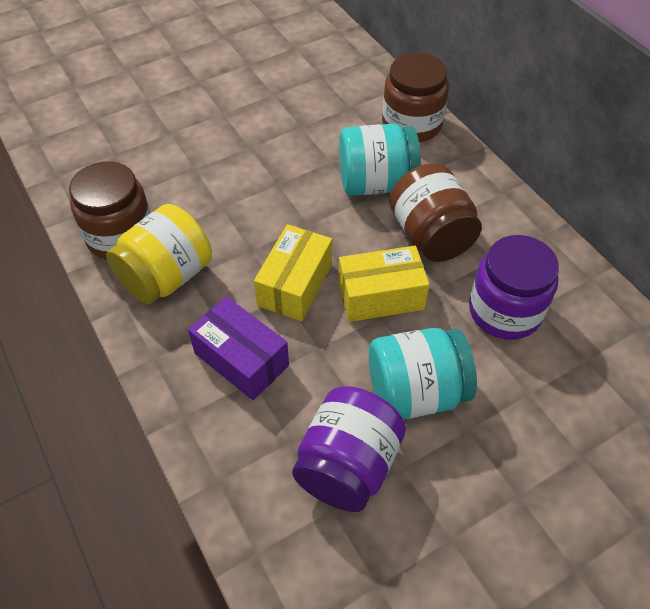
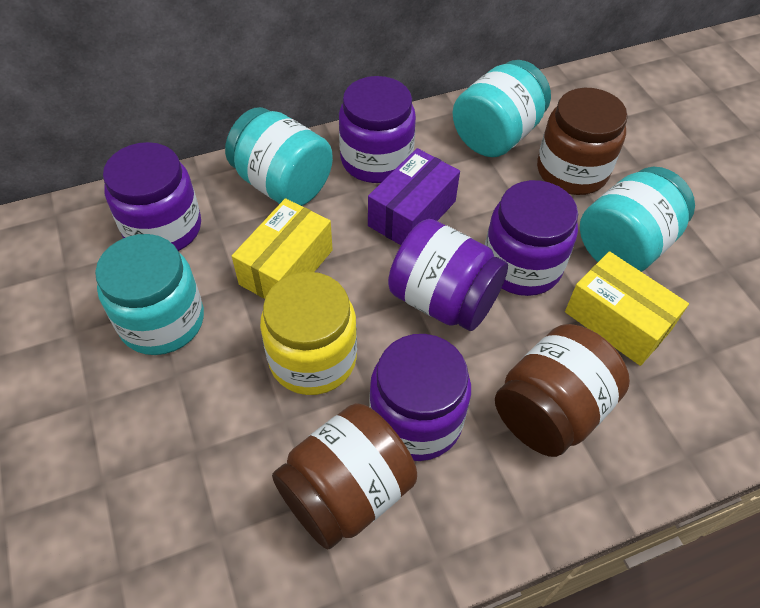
purple jar: 2 -> 5
turquoise jar: 2 -> 4

